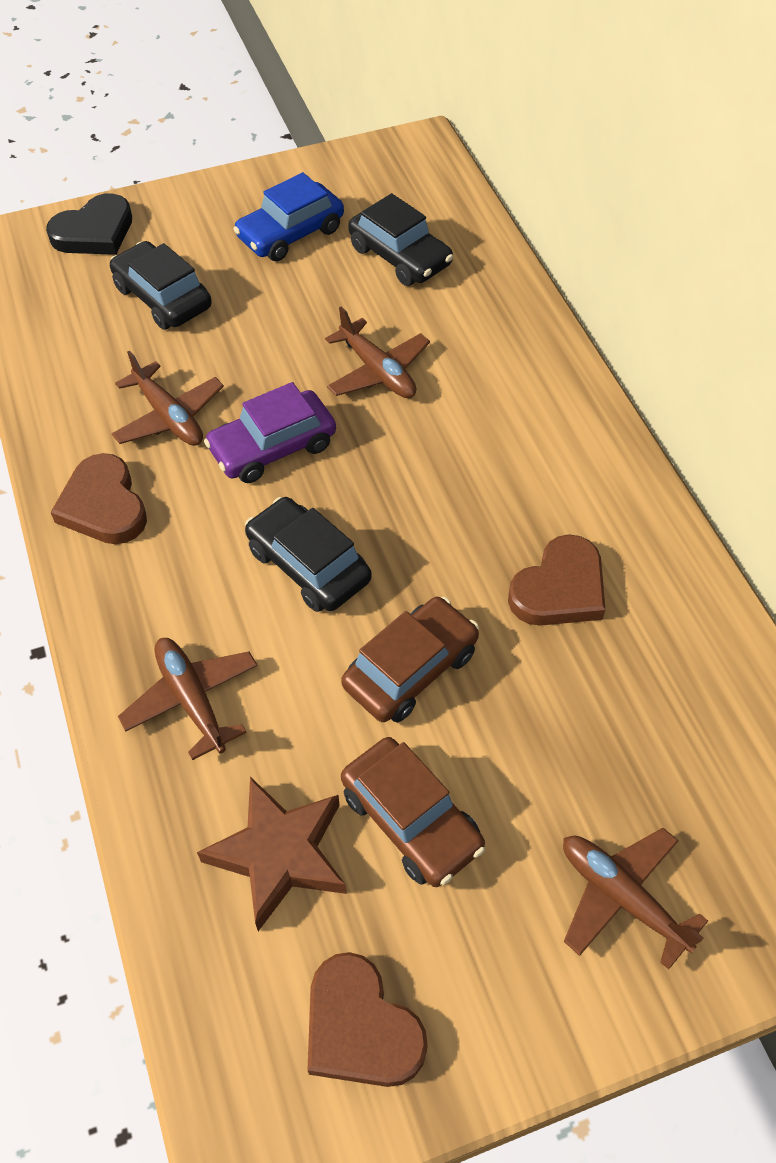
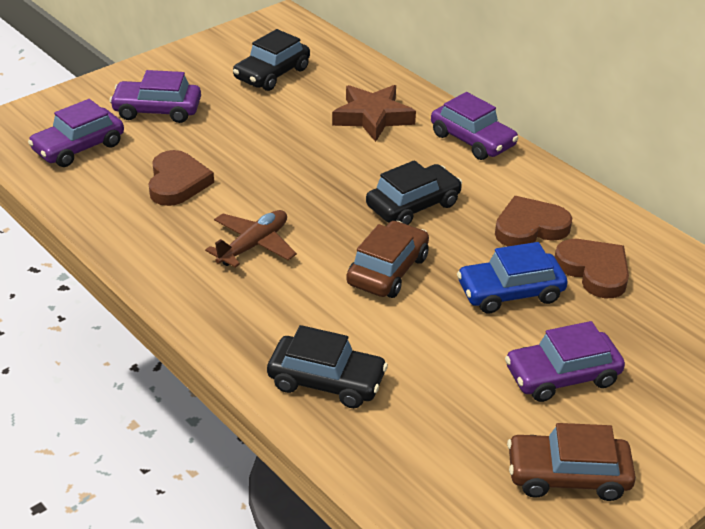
black heart: 1 -> 0
brown plane: 4 -> 1
purple car: 1 -> 4

